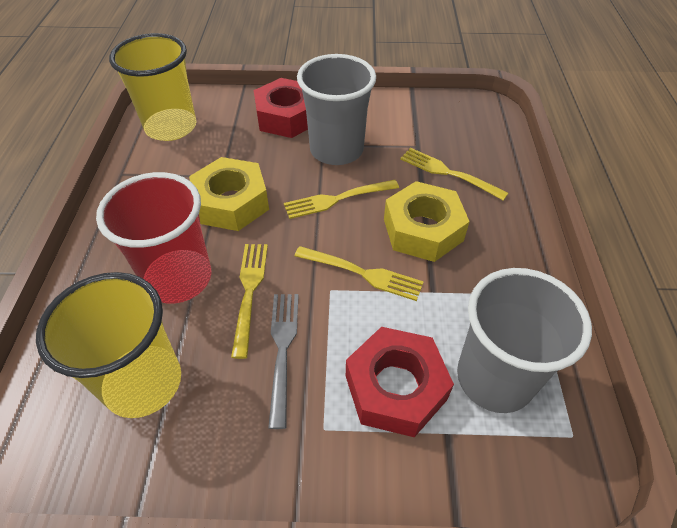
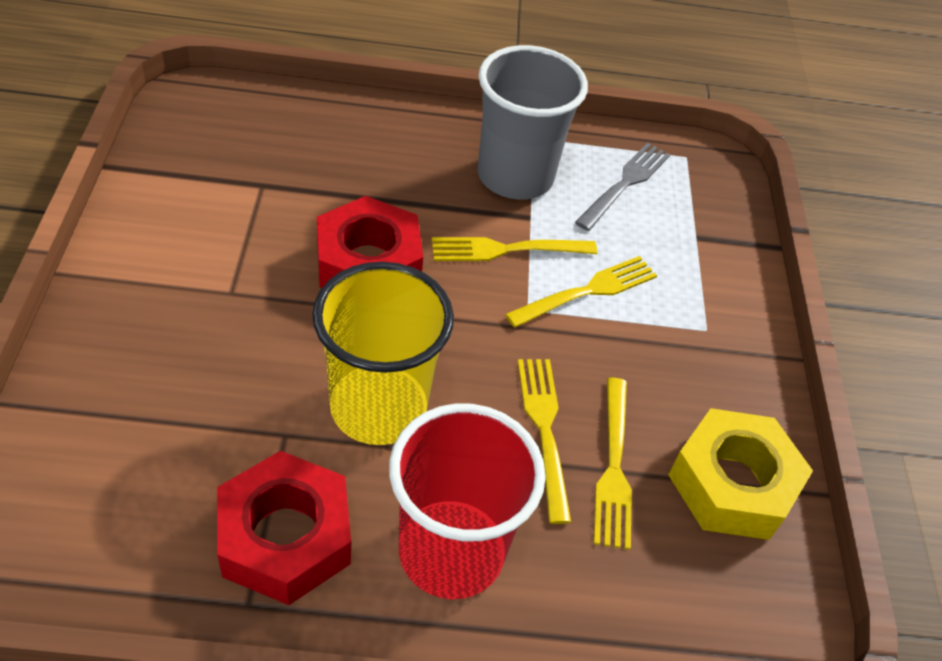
grey cup: 2 -> 1
yellow cup: 2 -> 1
yellow nut: 2 -> 1

